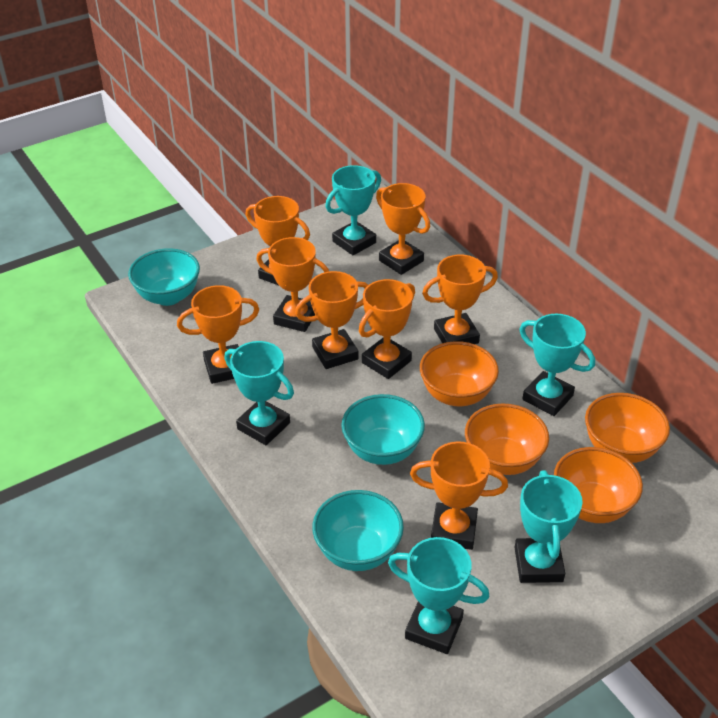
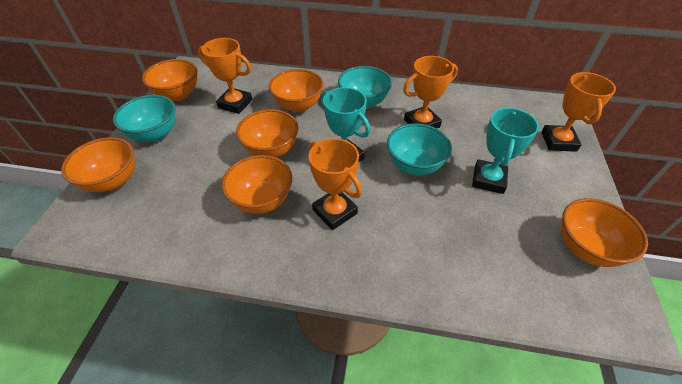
orange bowl: 4 -> 6
orange trophy: 8 -> 4
turquoise trophy: 5 -> 2

